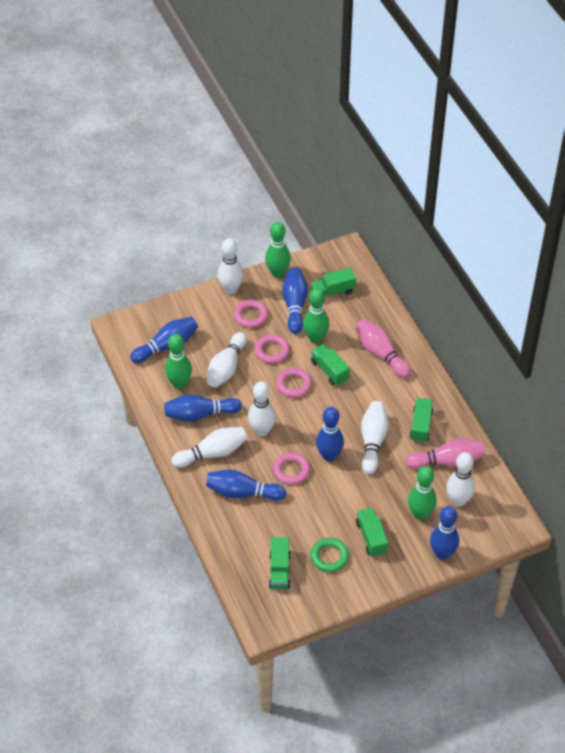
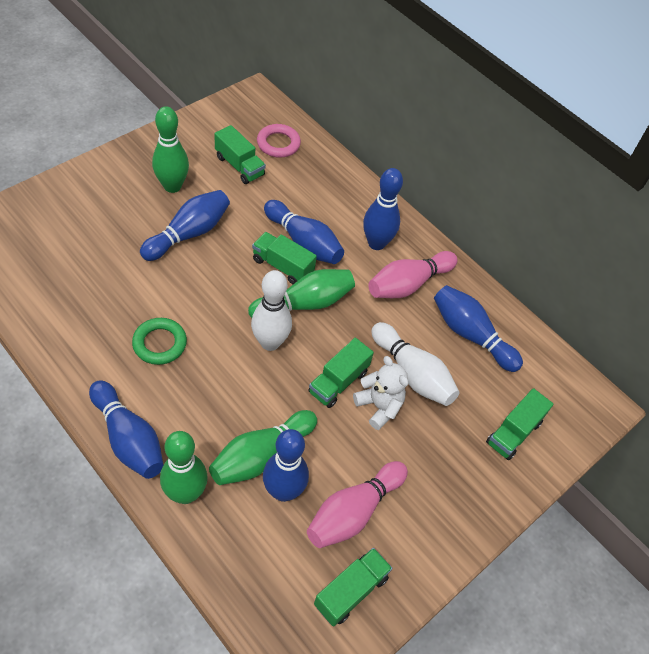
pink ring: 4 -> 1
white bowling pin: 6 -> 2
white teddy bear: 0 -> 1

